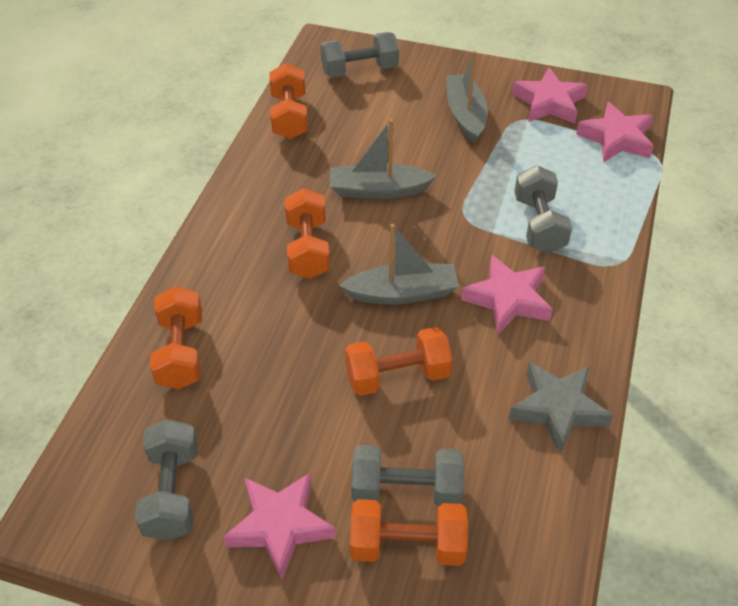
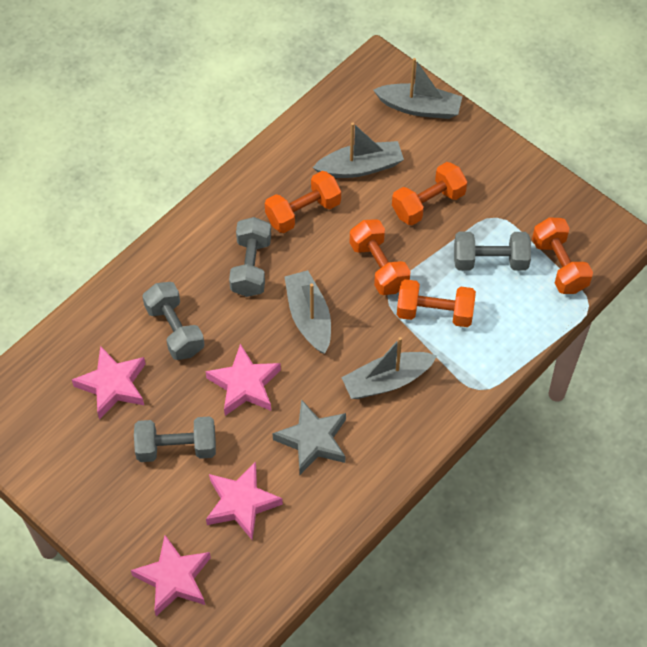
grey boat: 3 -> 4

